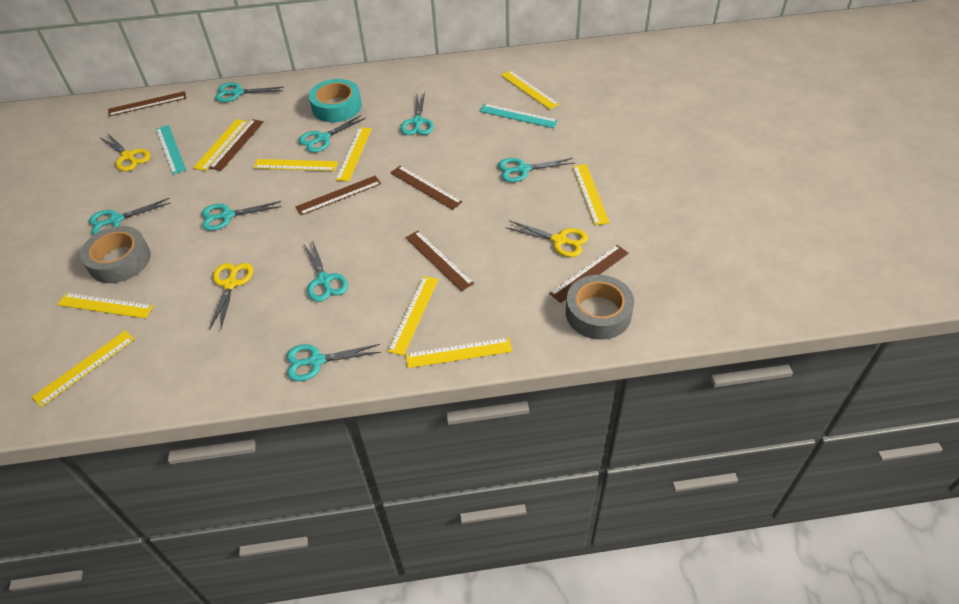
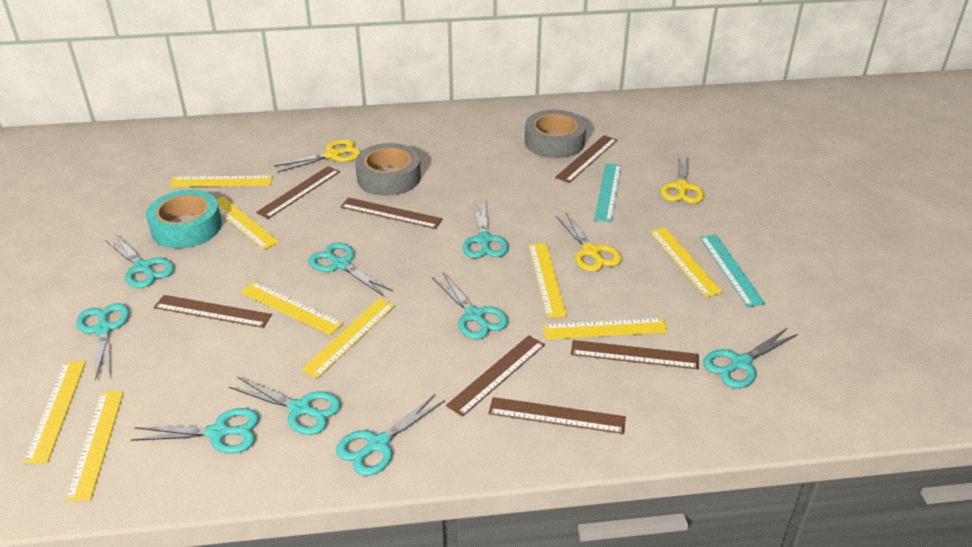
brown ruler: 6 -> 7
turquoise scissors: 8 -> 9

